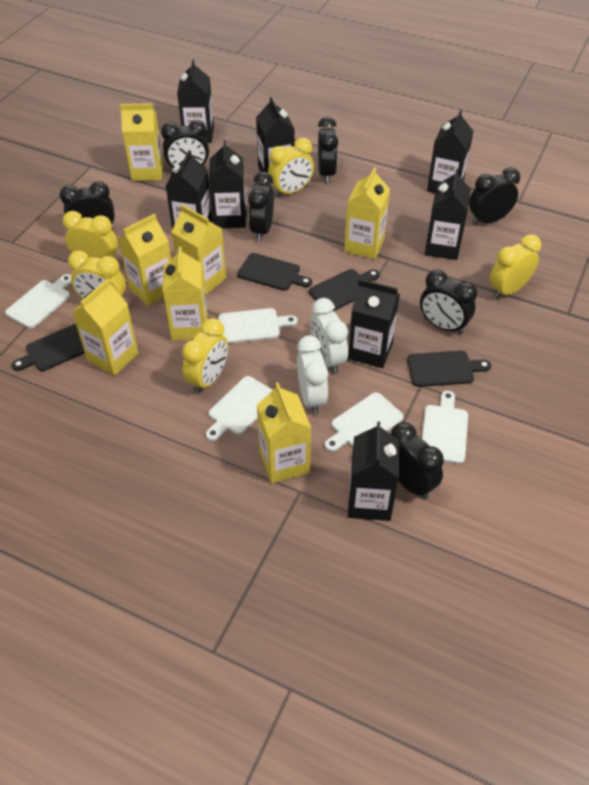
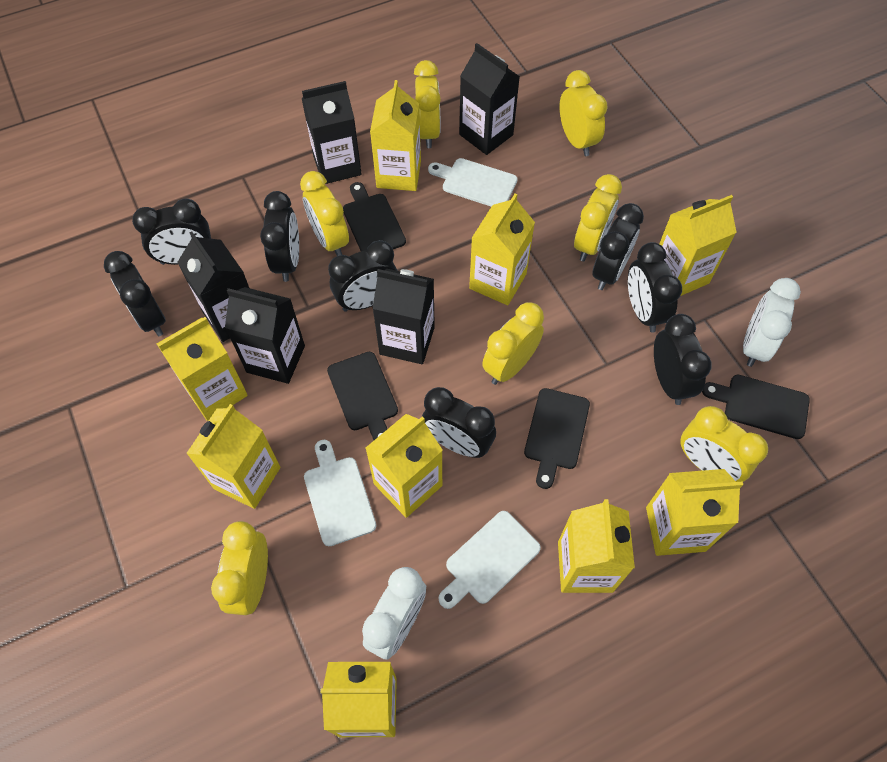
black carton: 8 -> 5
black clock: 7 -> 8
white cutting board: 5 -> 3
yellow carton: 7 -> 9
yellow clock: 5 -> 7

